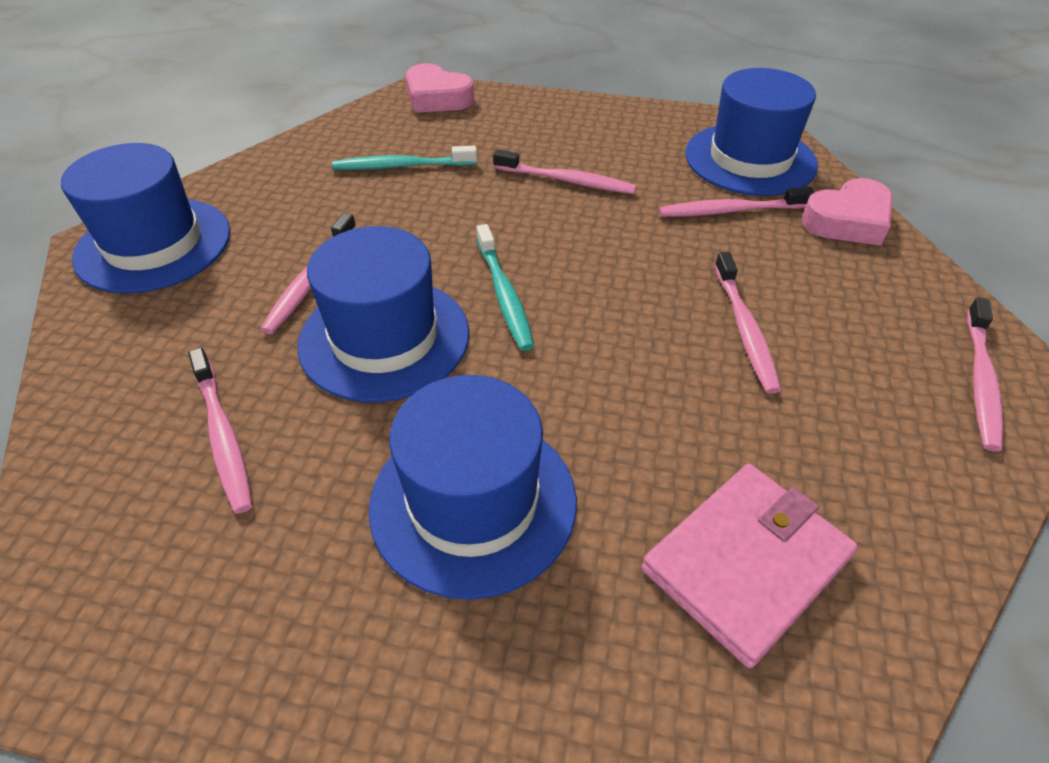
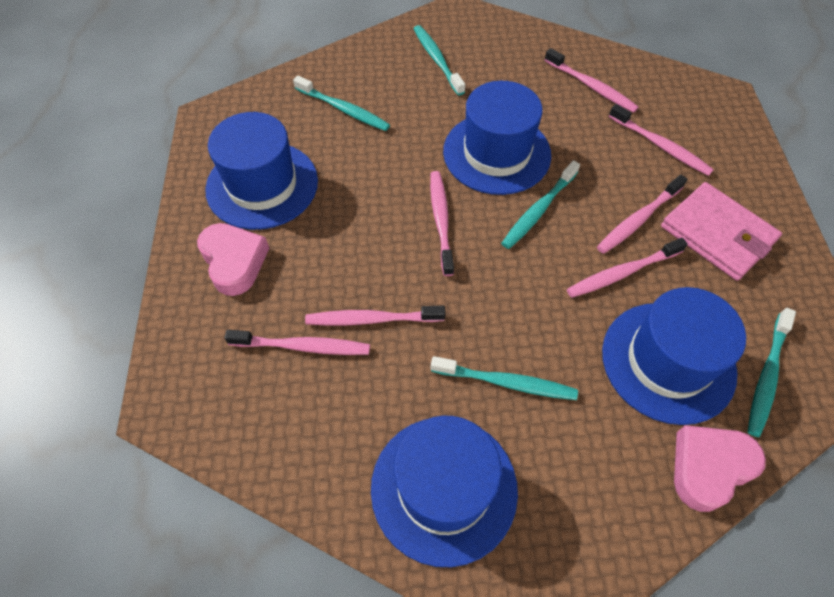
pink toothbrush: 6 -> 7
turquoise toothbrush: 2 -> 5

